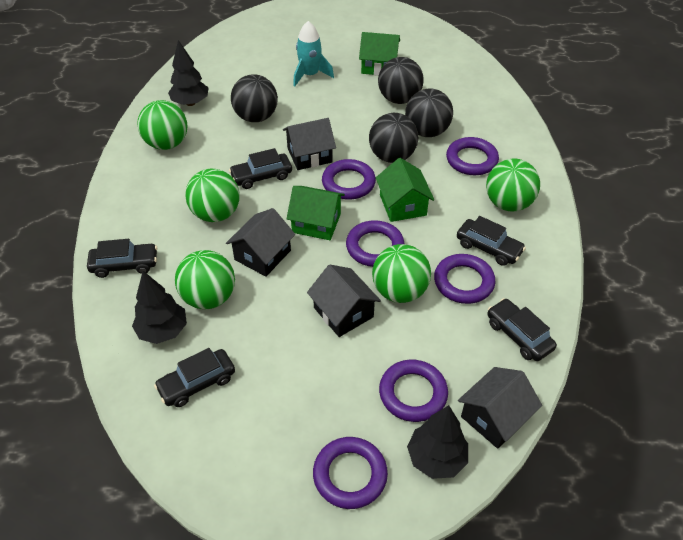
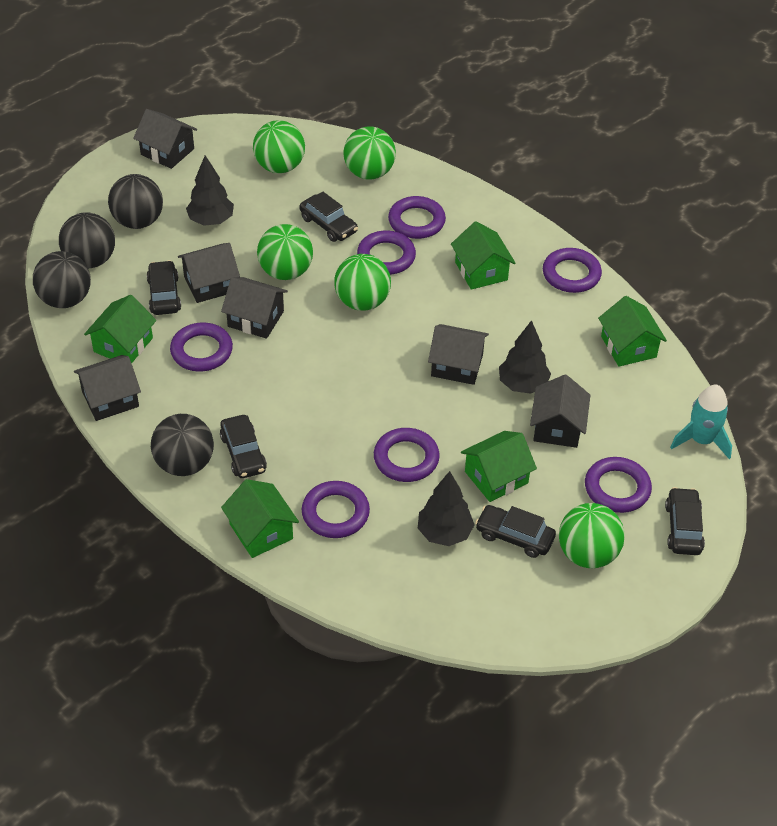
black house: 4 -> 6
green house: 3 -> 5
purple ring: 6 -> 7

